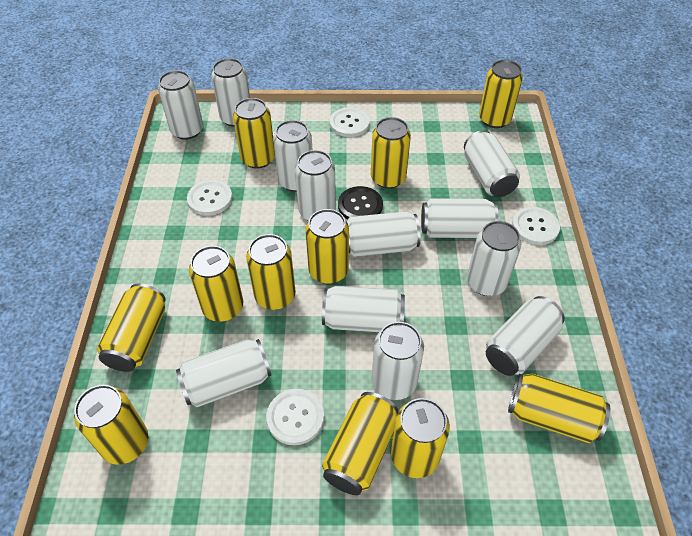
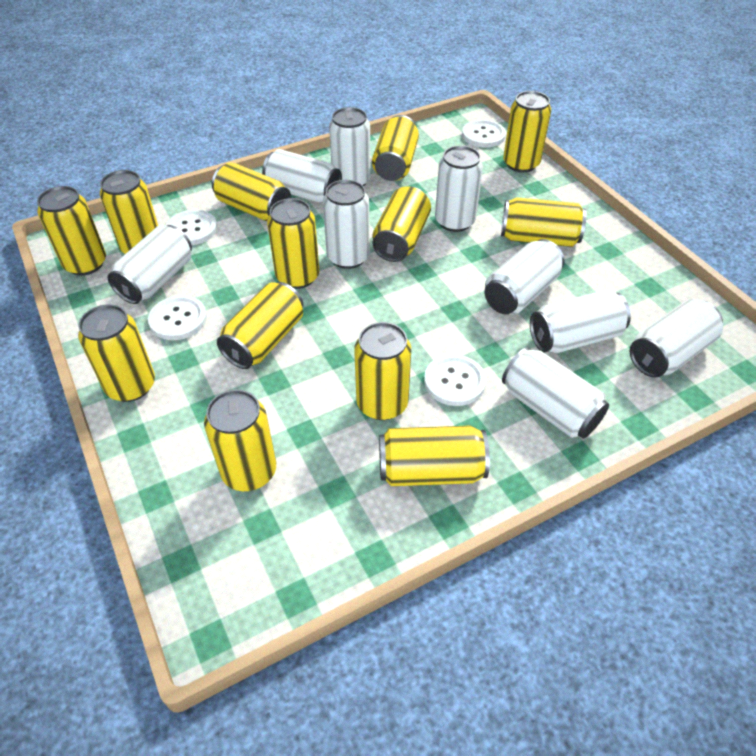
black button: 1 -> 0
white can: 12 -> 9
yellow can: 11 -> 13

